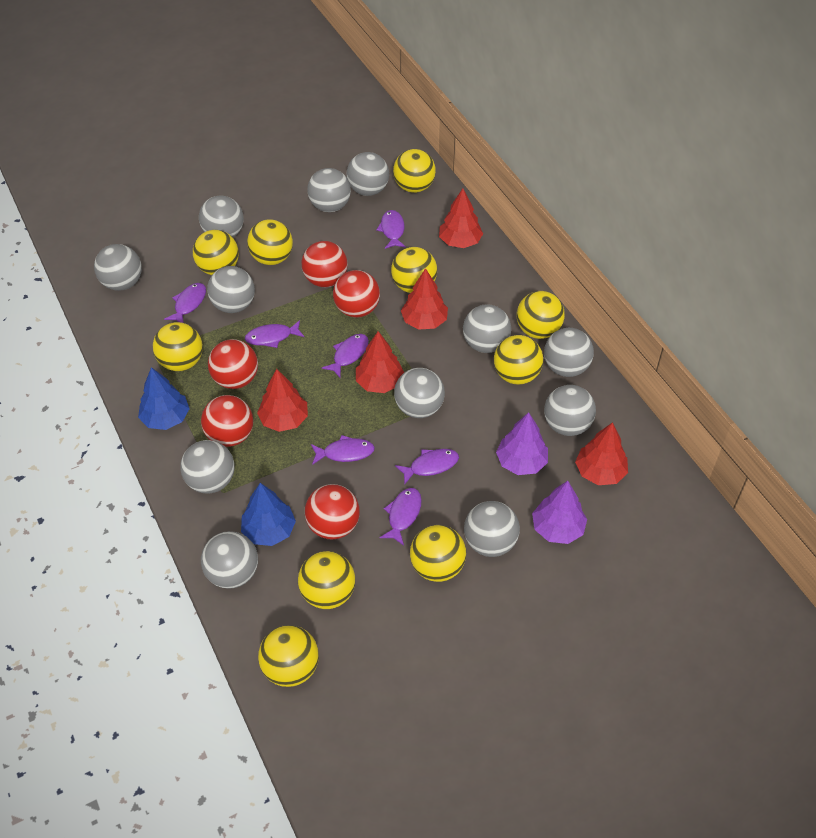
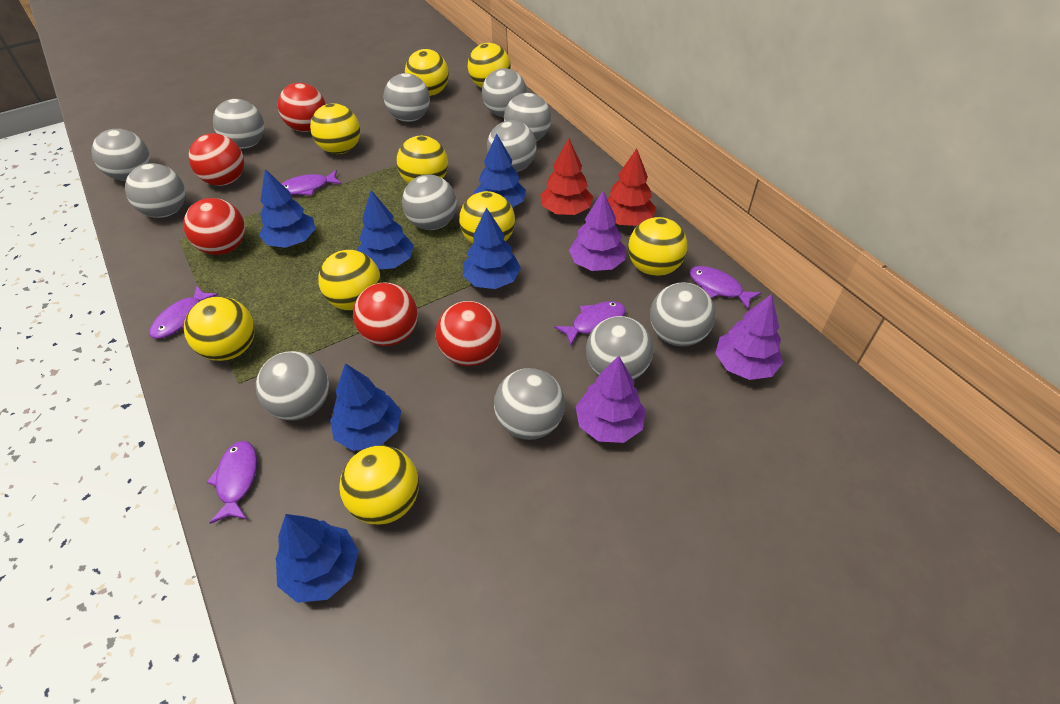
blue tree: 2 -> 6
purple fish: 7 -> 5
purple tree: 2 -> 3
red tree: 5 -> 2
yellow ball: 10 -> 9

